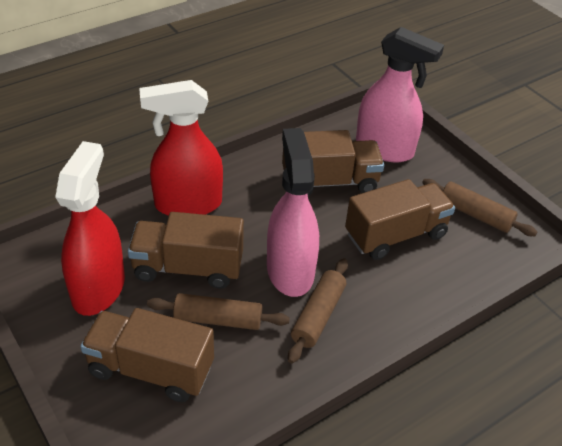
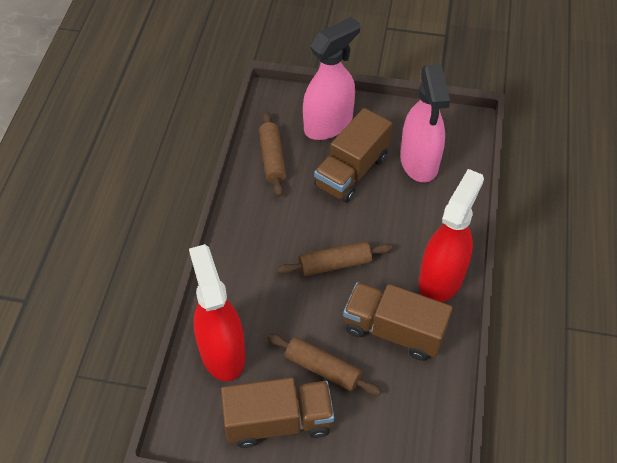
brown truck: 4 -> 3

